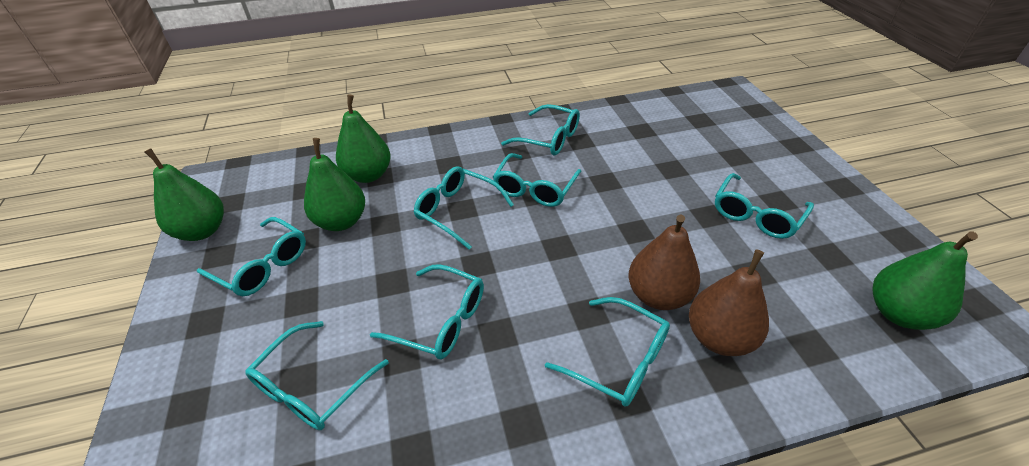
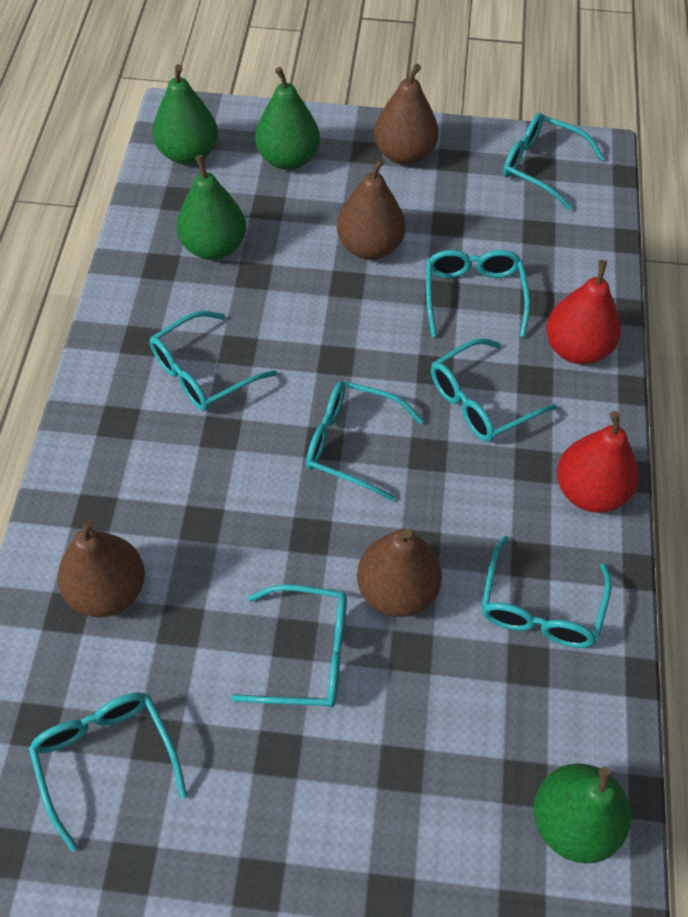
brown pear: 2 -> 4
red pear: 0 -> 2

